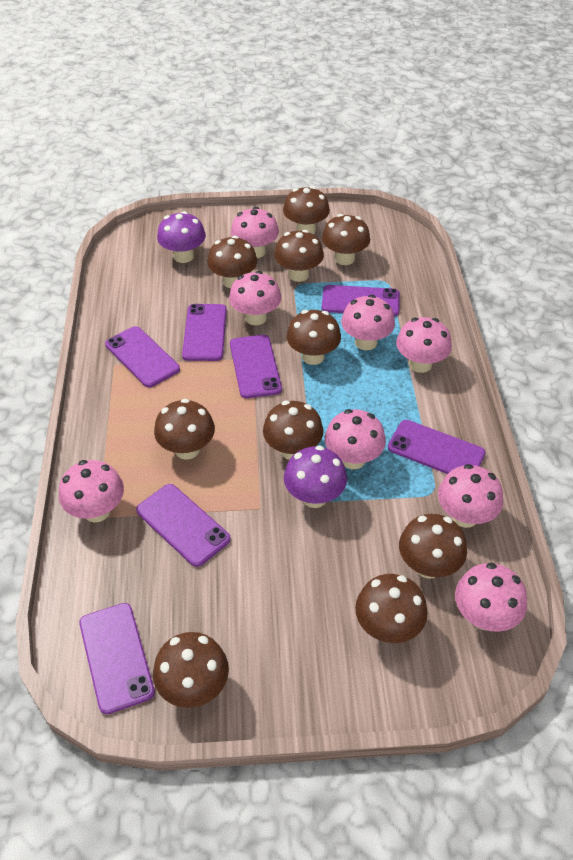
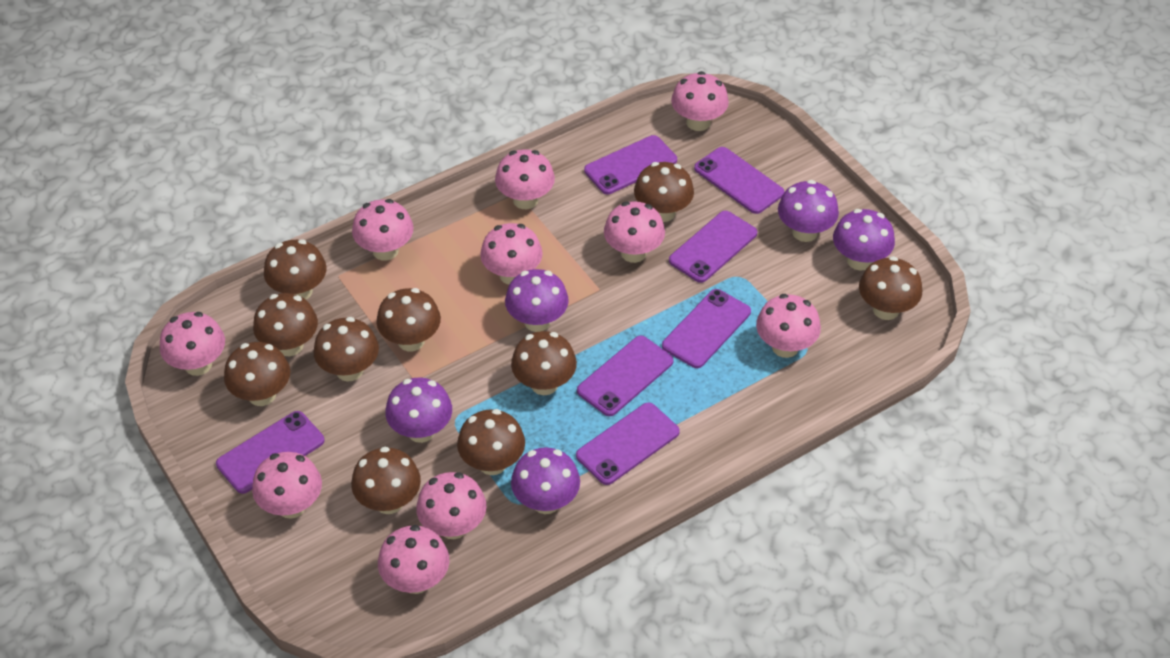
pink mushroom: 8 -> 10
purple mushroom: 2 -> 5

